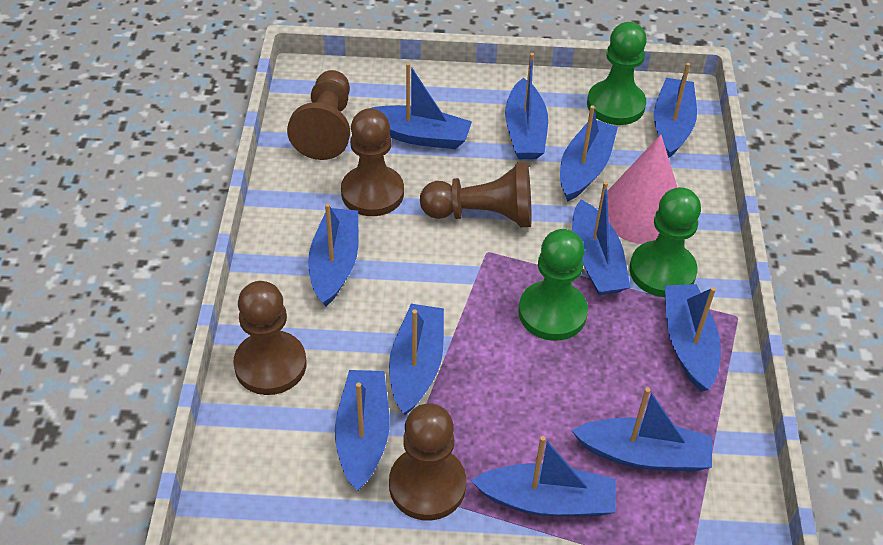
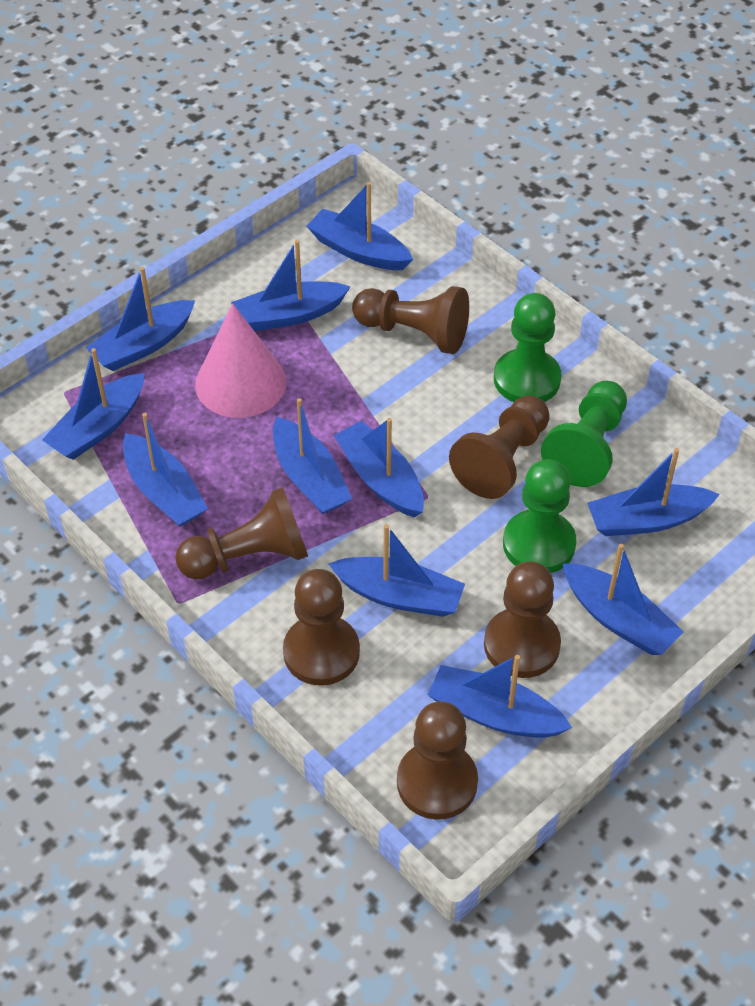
brown pawn: 5 -> 6

